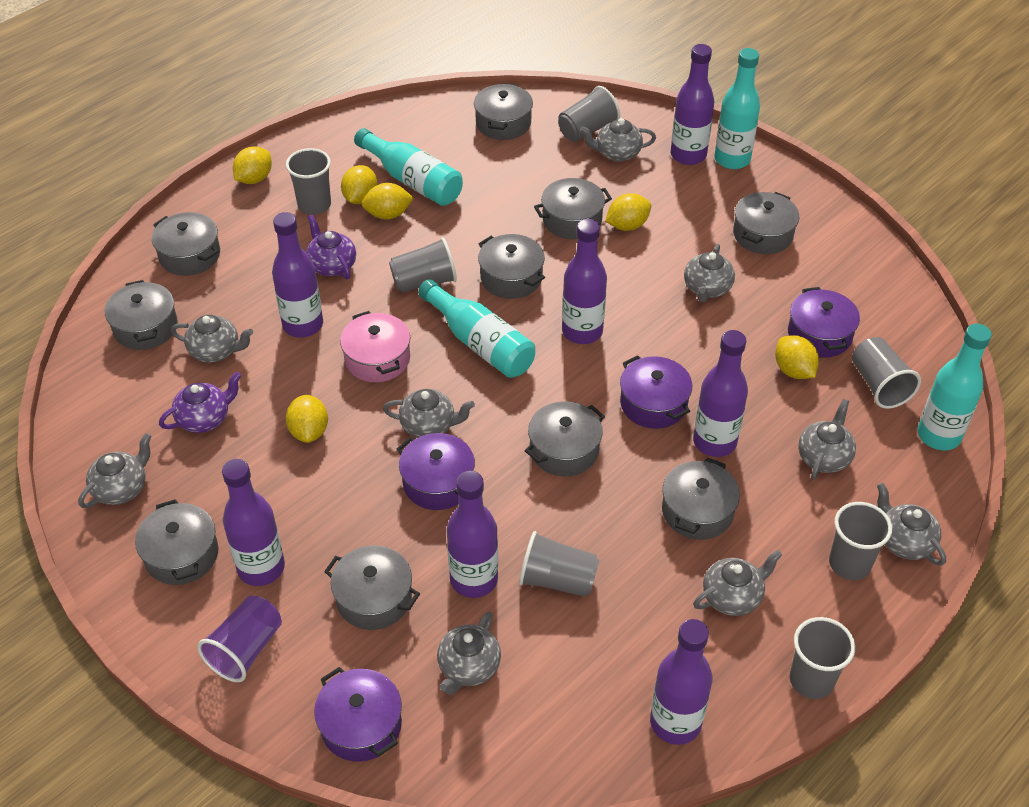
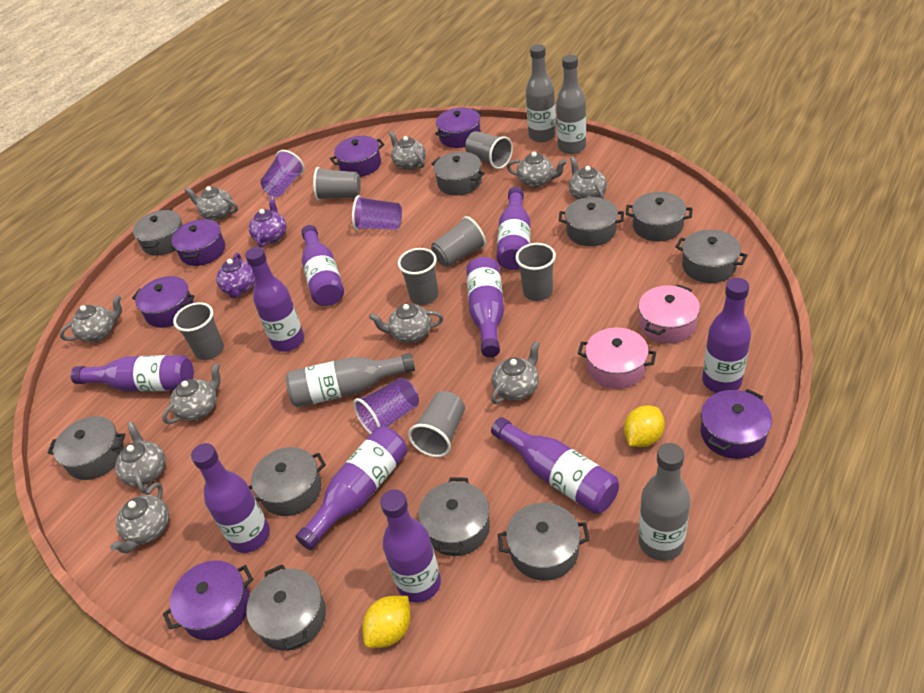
grey bottle: 0 -> 4
grey teapot: 9 -> 10
pink pot: 1 -> 2
purple bottle: 7 -> 10
purple cup: 1 -> 3
purple pot: 4 -> 6
turquoise bottle: 4 -> 0
yellow lemon: 6 -> 2

